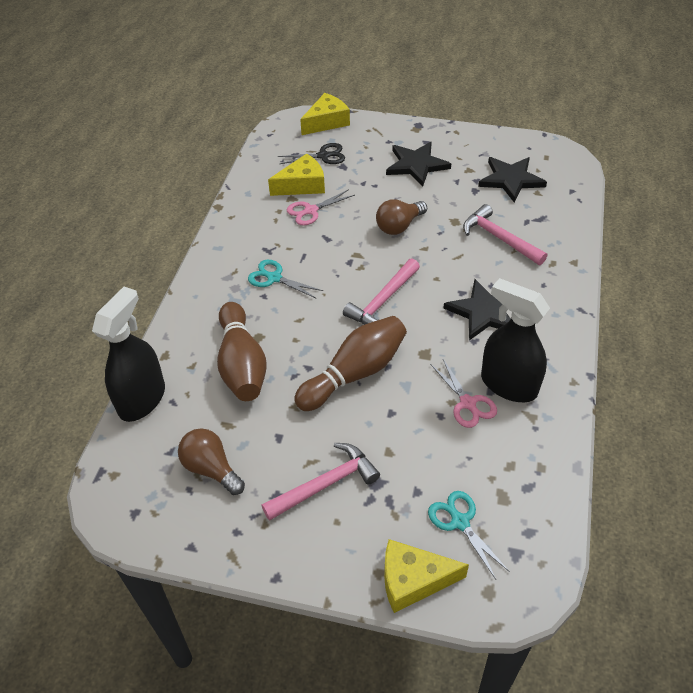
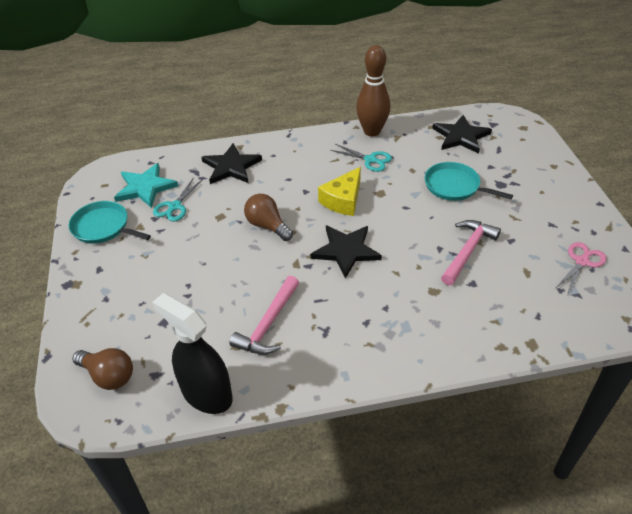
black scissors: 1 -> 0
black spray bottle: 2 -> 1
brown bowling pin: 2 -> 1
pink hammer: 3 -> 2
pink scissors: 2 -> 1
turquoise pan: 0 -> 2
turquoise star: 0 -> 1
yellow cheese: 3 -> 1

